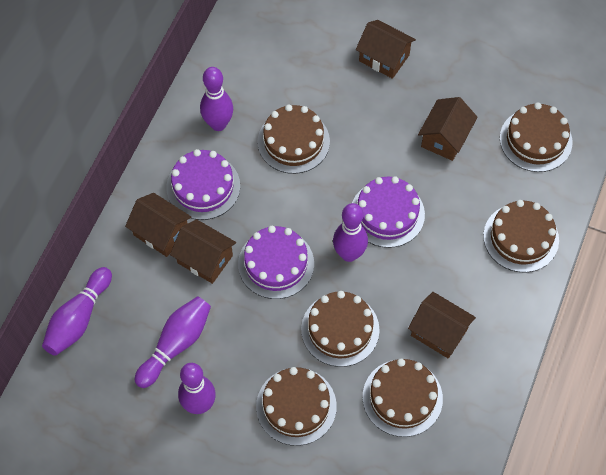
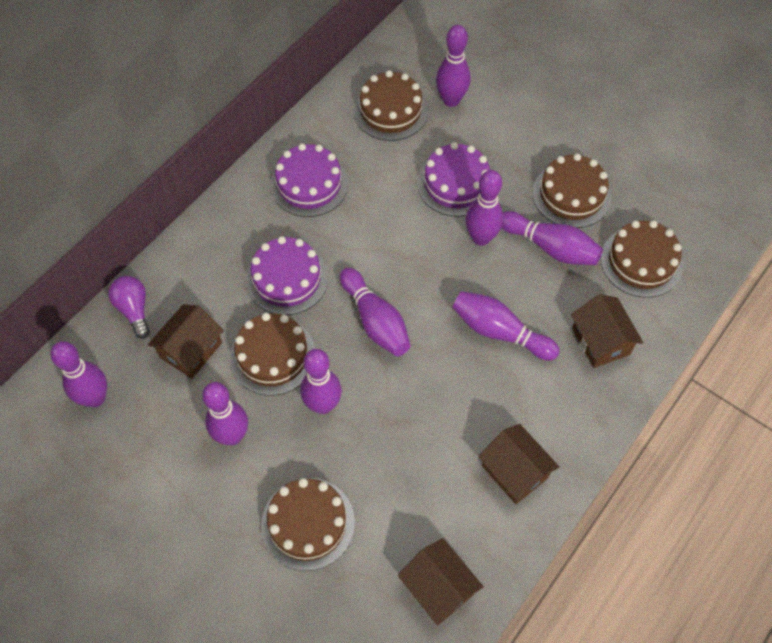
brown cake: 6 -> 5
brown house: 5 -> 4
purple bowling pin: 5 -> 8
purple light bulb: 0 -> 1

